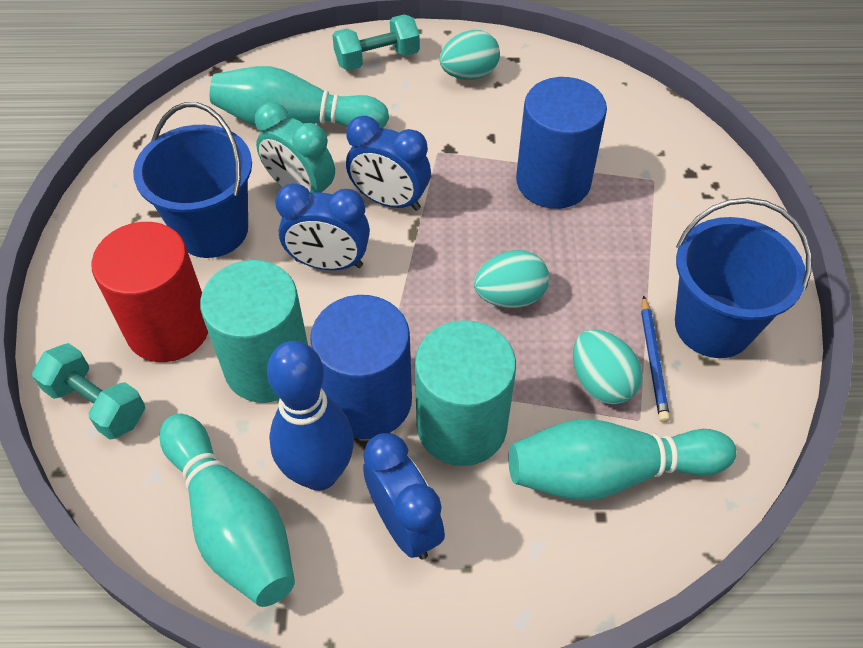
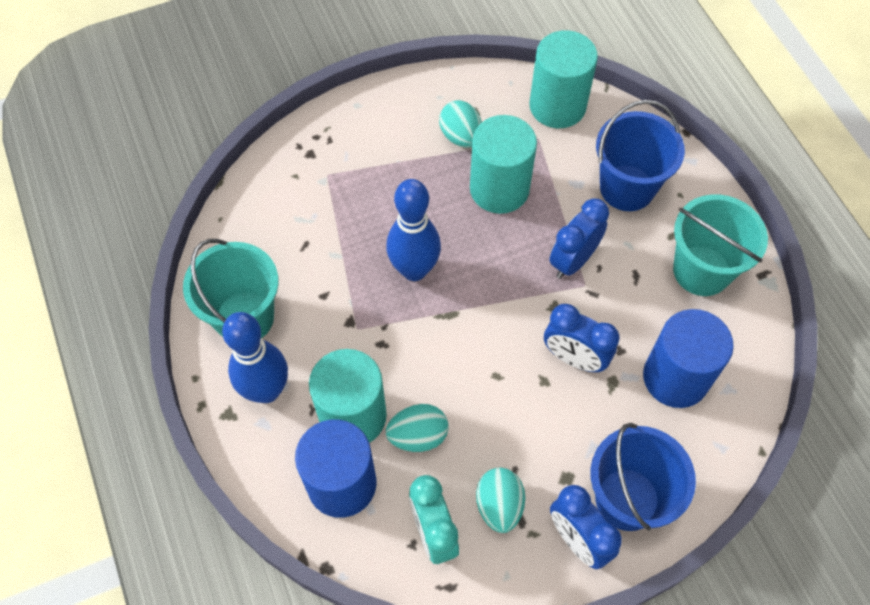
blue bowling pin: 1 -> 2
blue pencil: 1 -> 0
red cylinder: 1 -> 0
turquoise bowling pin: 3 -> 0
turquoise bucket: 0 -> 2
turquoise cylinder: 2 -> 3
turquoise dumbbell: 2 -> 0

